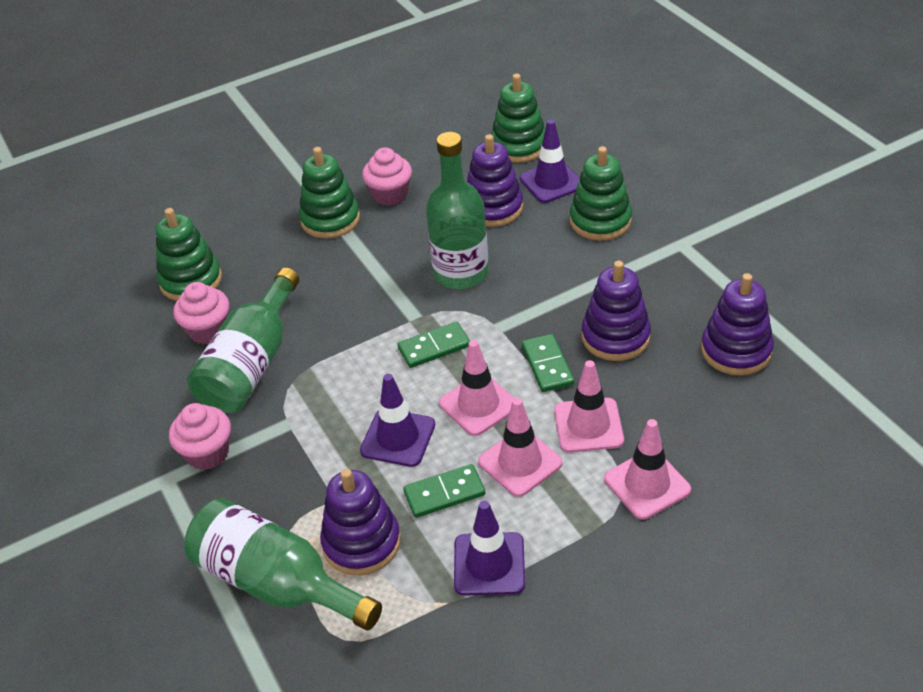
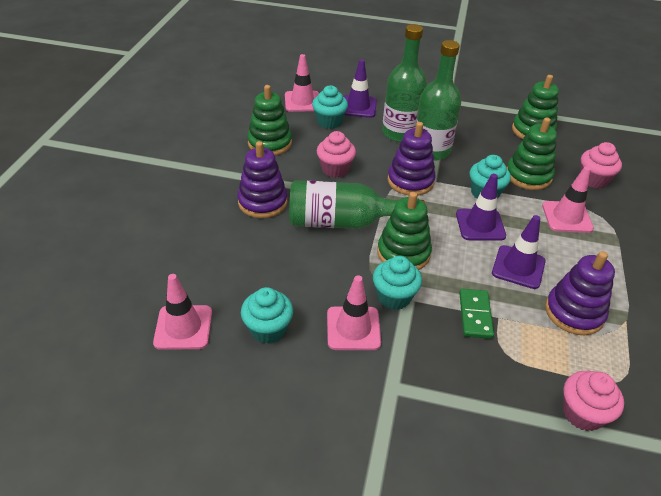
green domino: 3 -> 1
purple stacking toy: 4 -> 3
turquoise cupcake: 0 -> 4

